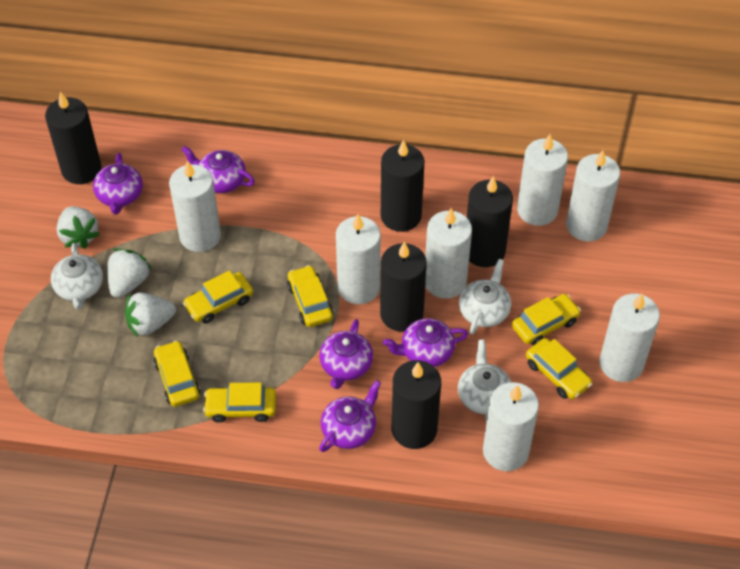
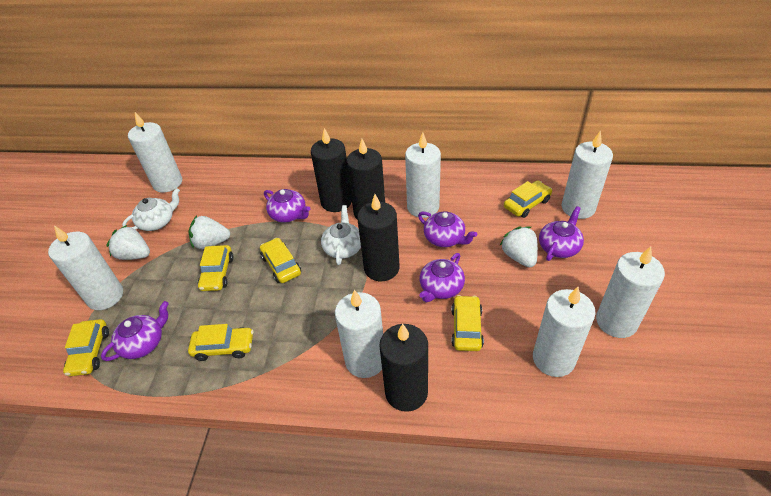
black candle: 5 -> 4
white teapot: 3 -> 2

